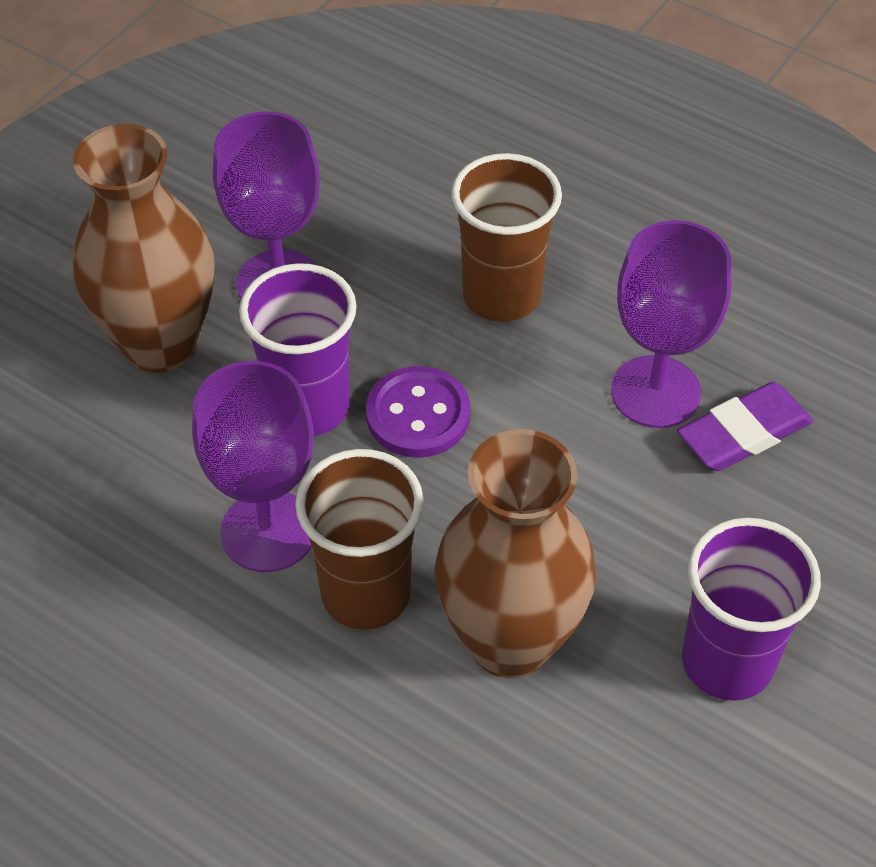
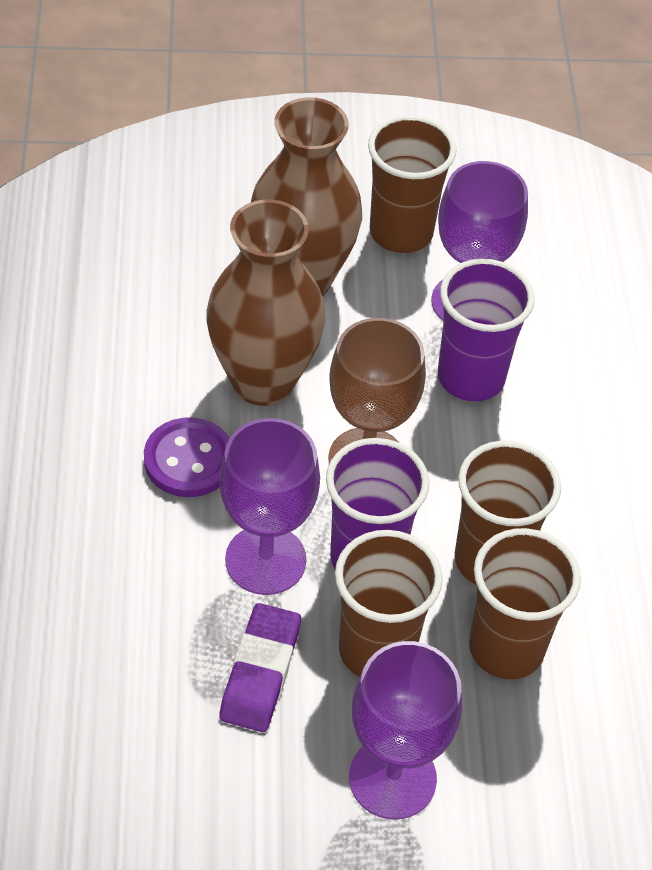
brown cup: 2 -> 4
brown goblet: 0 -> 1

